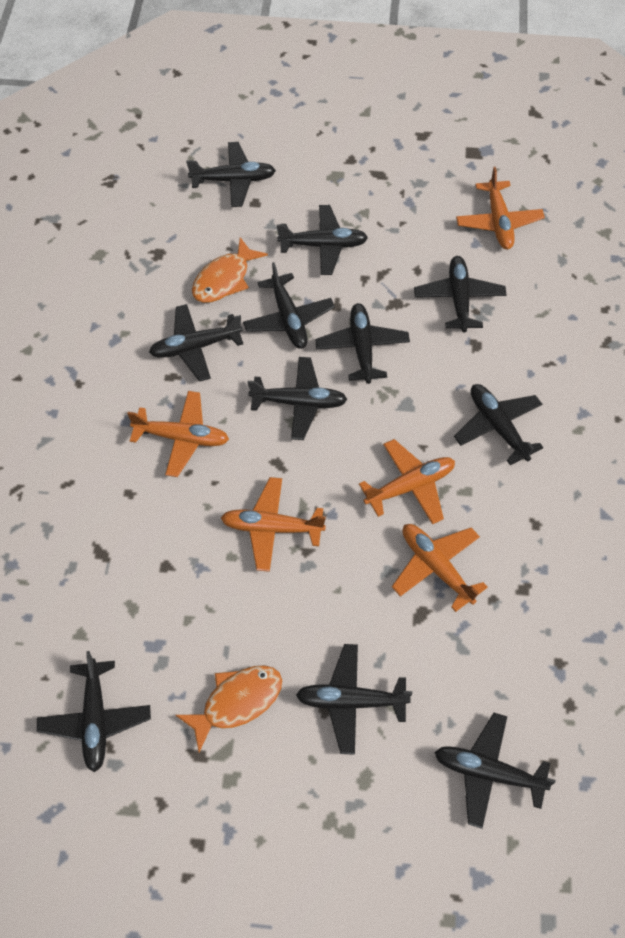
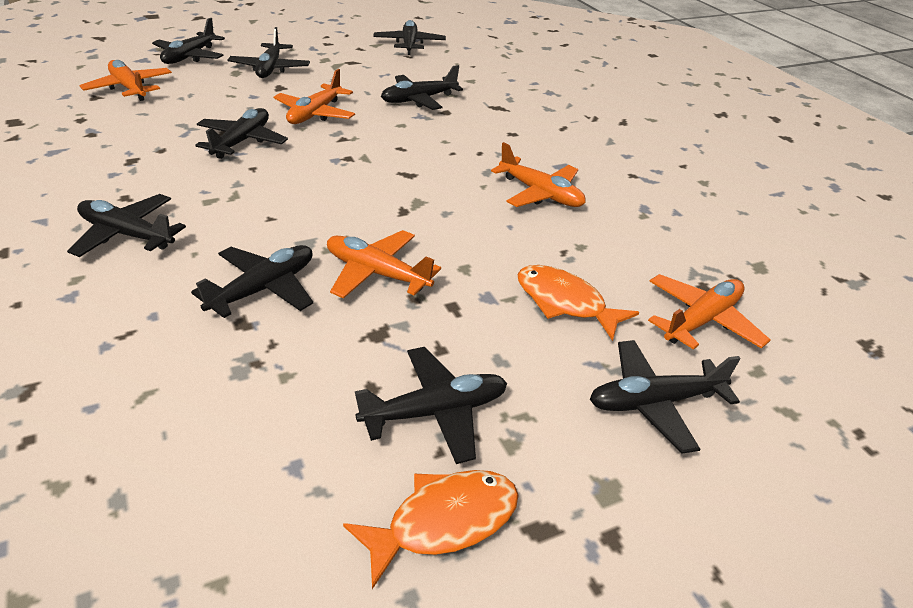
black plane: 11 -> 9

